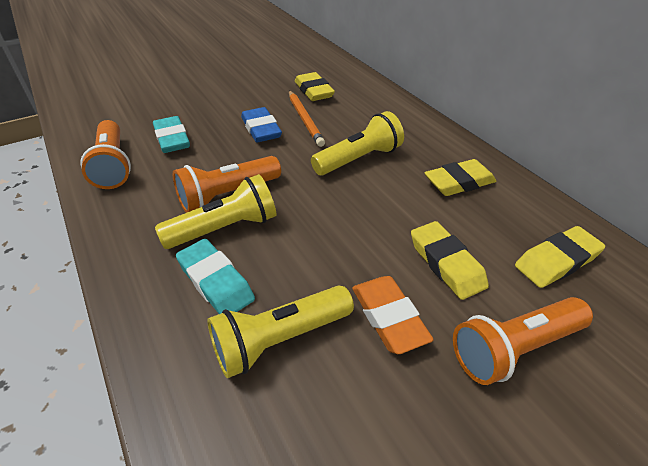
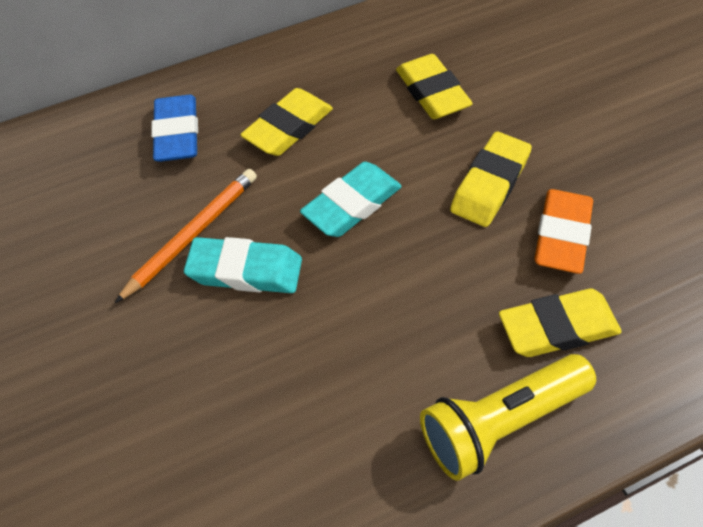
orange flashlight: 3 -> 0
yellow flashlight: 3 -> 1

